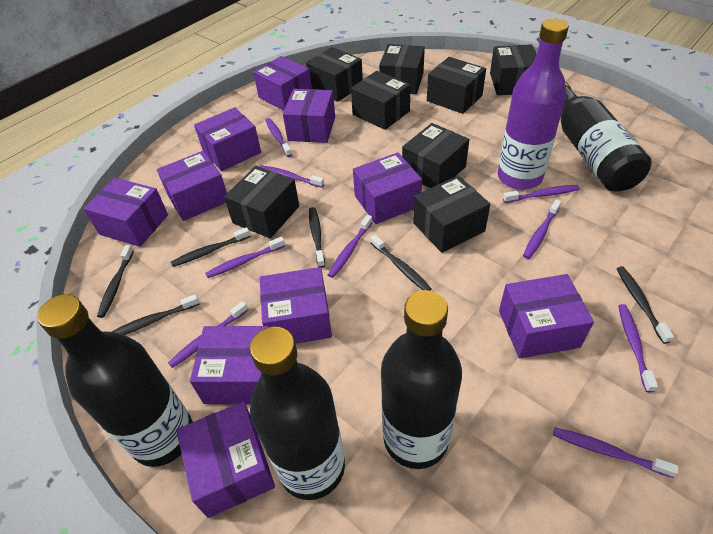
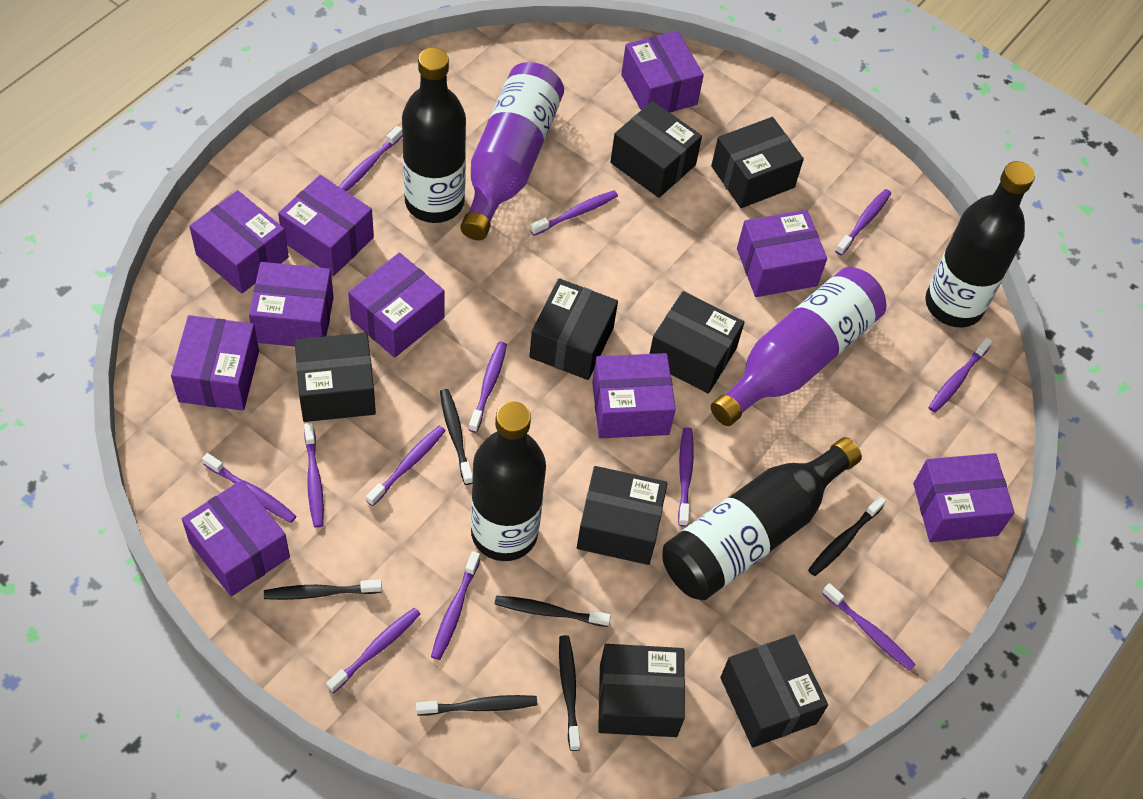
purple bottle: 1 -> 2
purple toothbrush: 9 -> 12

